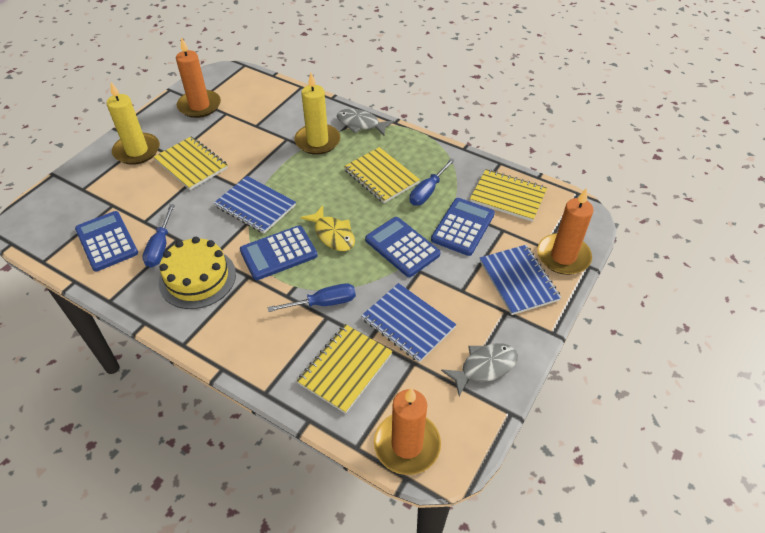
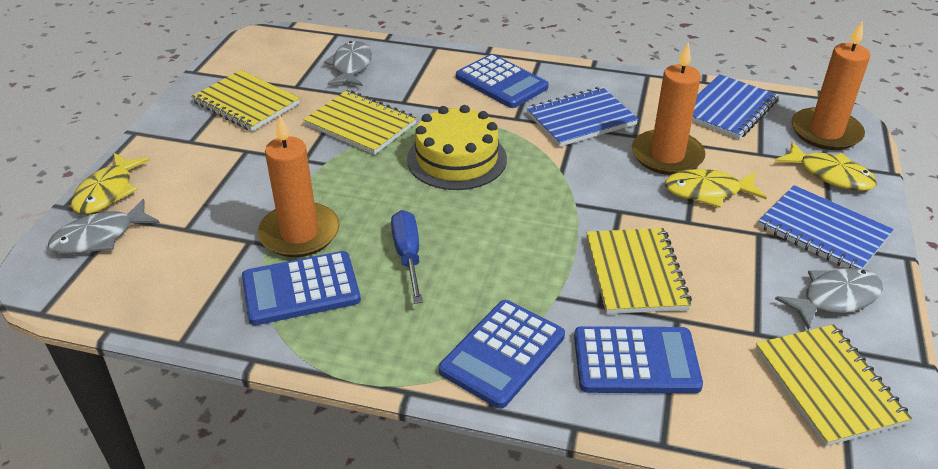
blue screwdriver: 3 -> 1
grey fish: 2 -> 3
yellow candle: 2 -> 0
yellow fish: 1 -> 3

